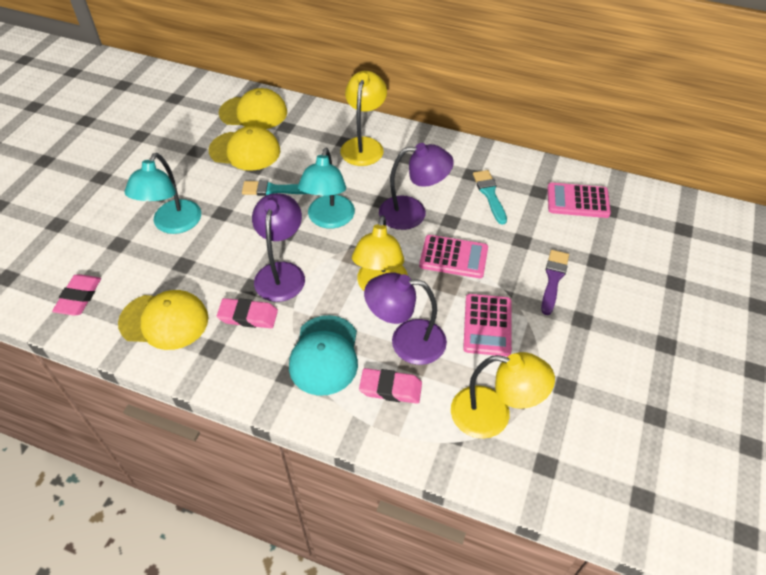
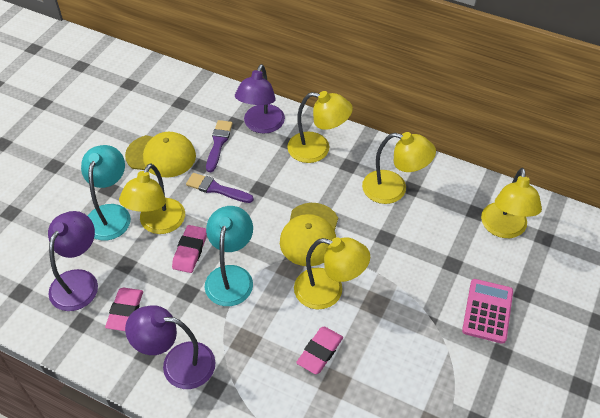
pink calculator: 3 -> 1
purple brush: 1 -> 2
turquoise brush: 2 -> 0
turquoise cap: 1 -> 0
yellow cap: 3 -> 2
yellow lamp: 3 -> 5

